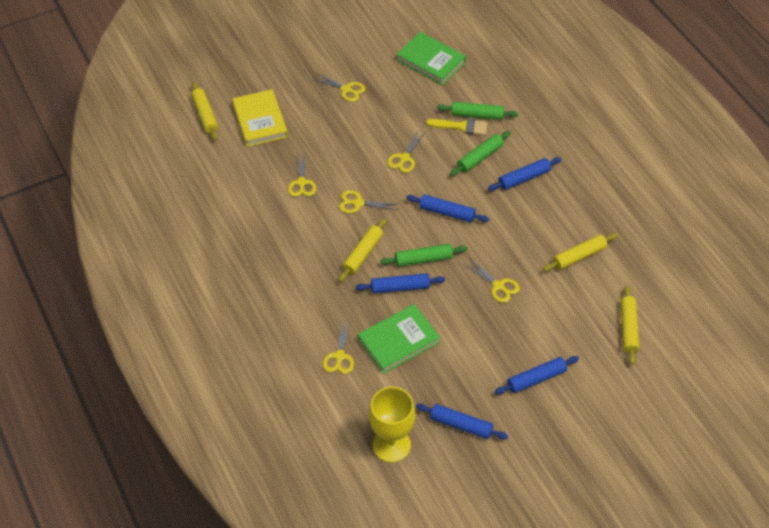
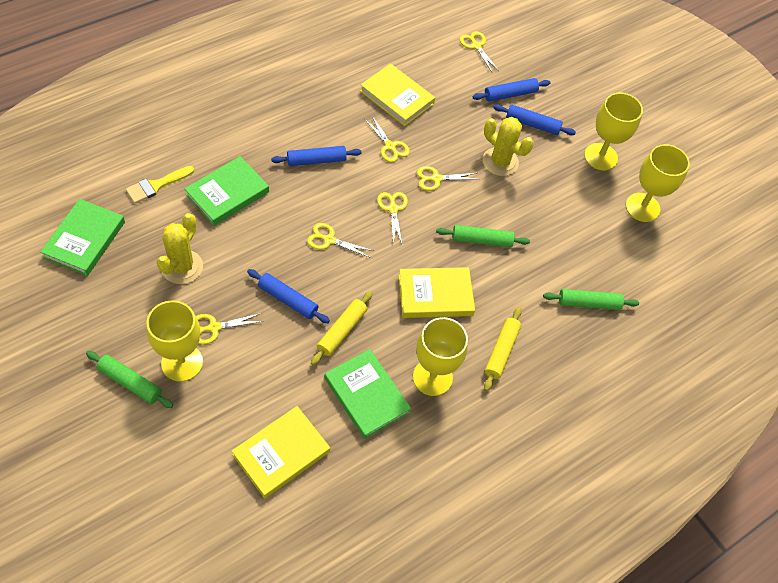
blue rolling pin: 5 -> 4
green book: 2 -> 3
yellow book: 1 -> 3
yellow cactus: 0 -> 2
yellow goblet: 1 -> 4
yellow rolling pin: 4 -> 2

